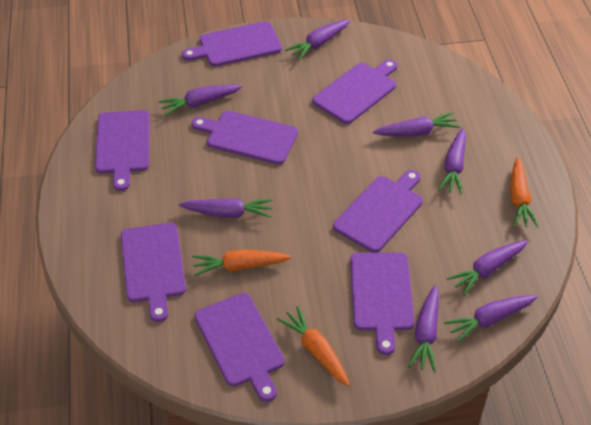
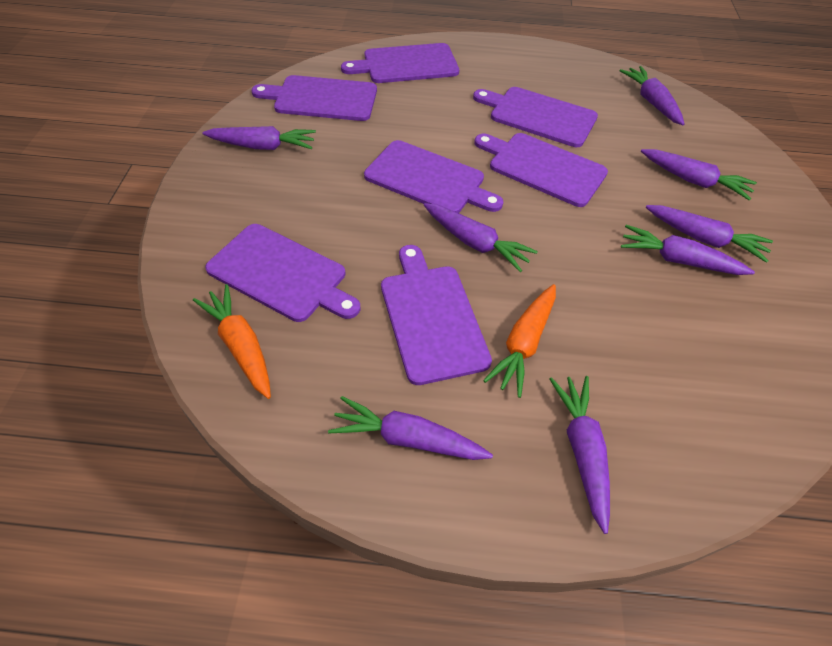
orange carrot: 3 -> 2
purple cutting board: 8 -> 7

